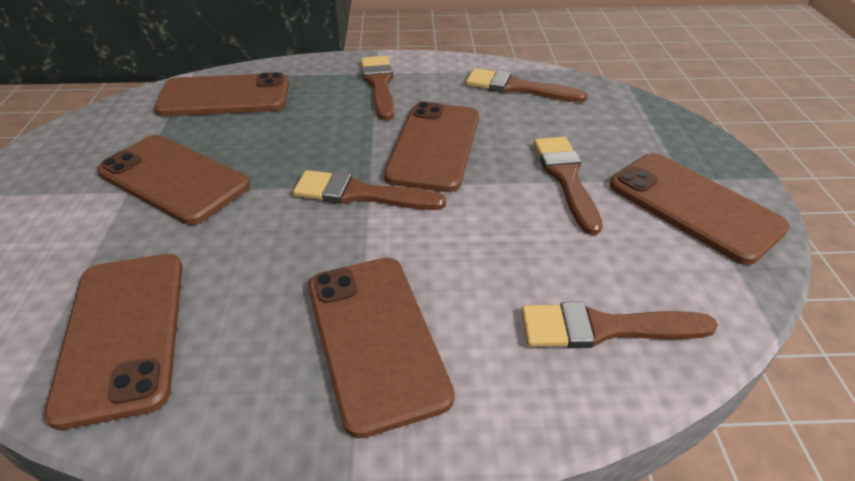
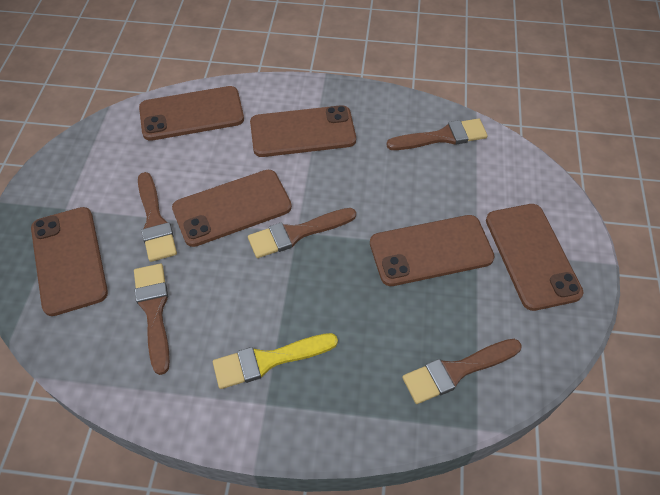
yellow brush: 0 -> 1

